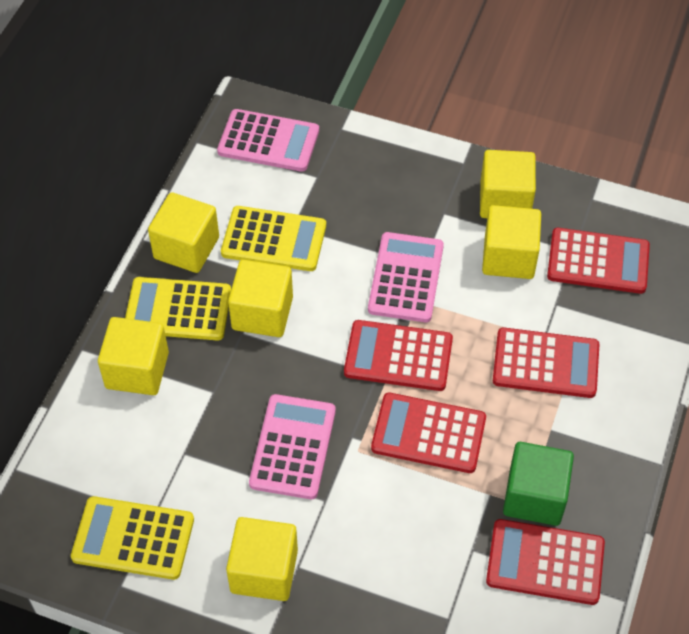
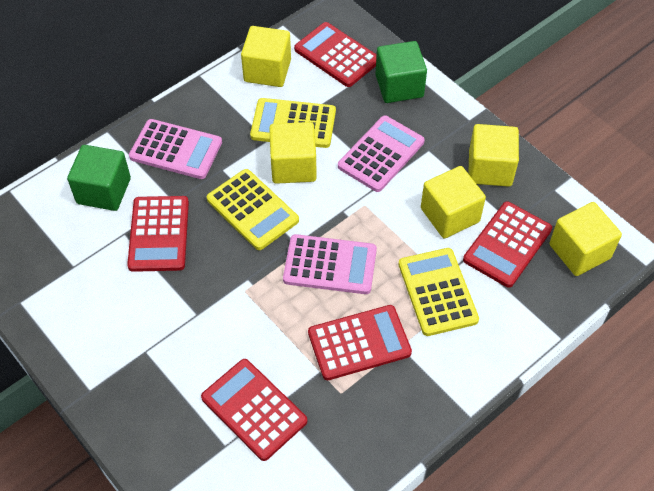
green cube: 1 -> 2
yellow cube: 6 -> 5

